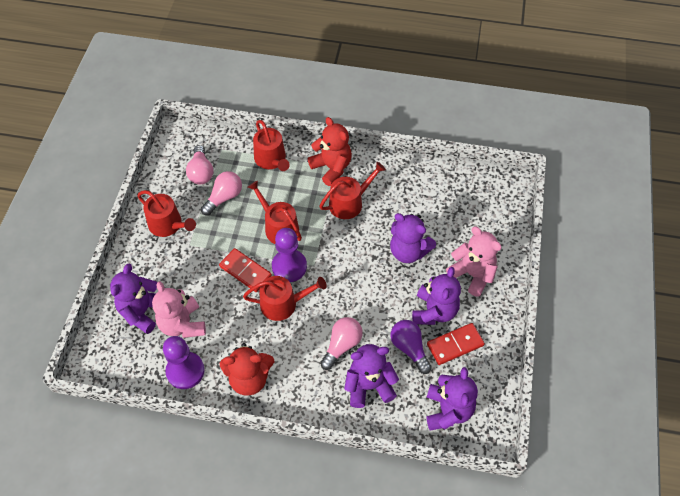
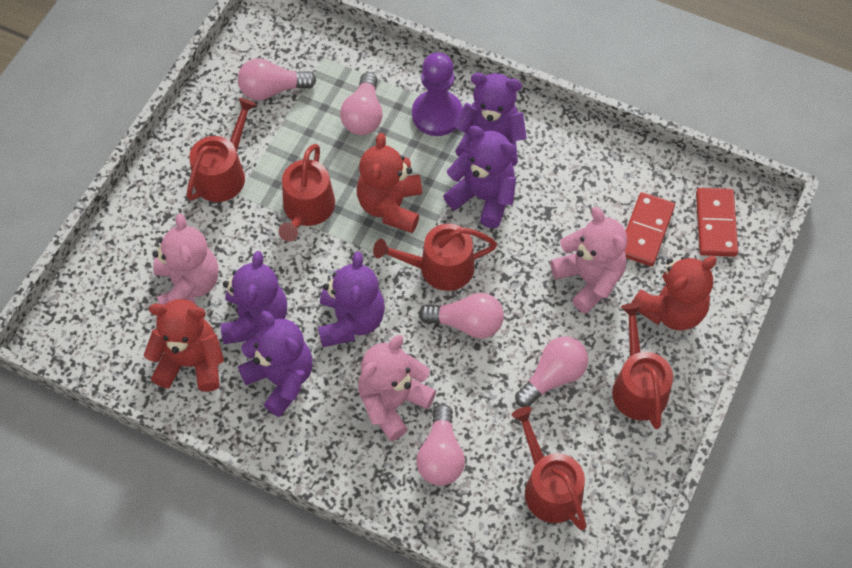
pink light bulb: 3 -> 5
pink teddy bear: 2 -> 3
purple light bulb: 1 -> 0
purple pawn: 2 -> 1
red teddy bear: 2 -> 3

